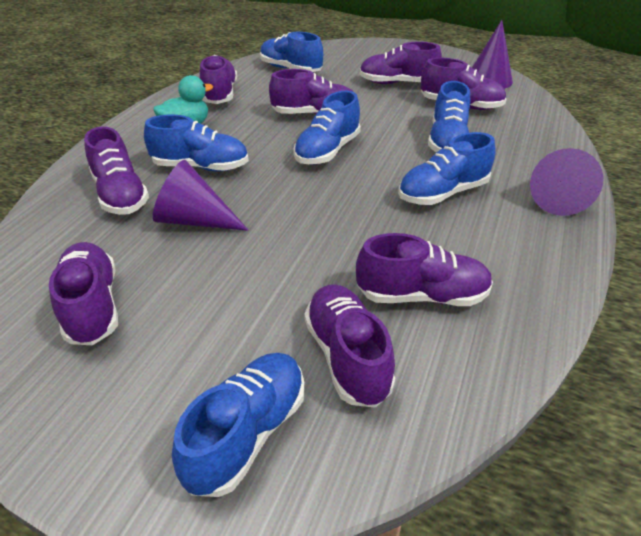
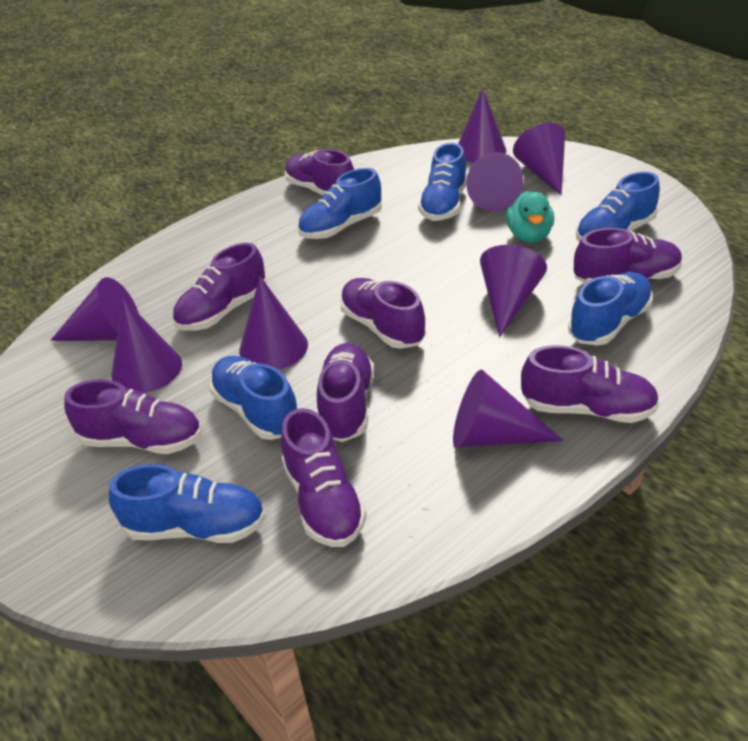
purple cone: 3 -> 8

